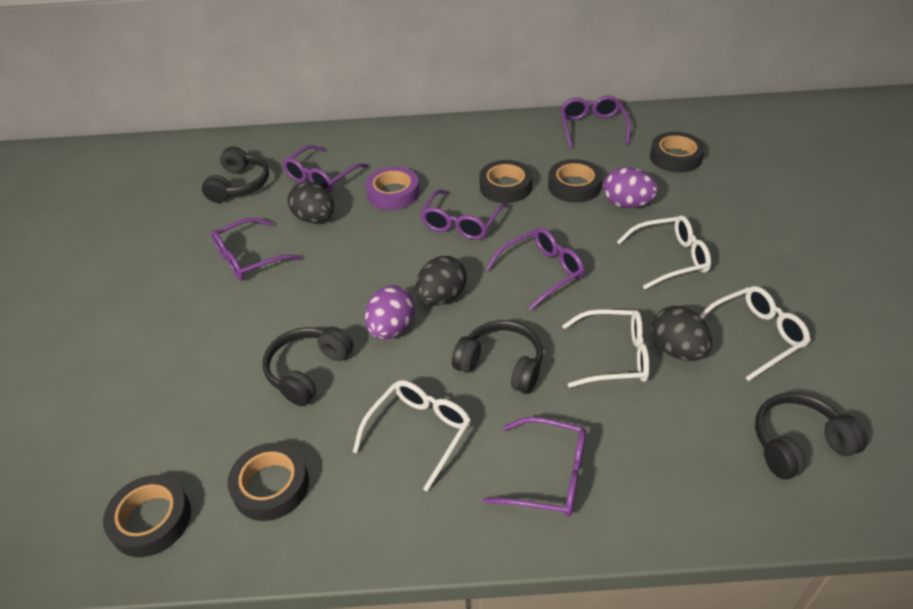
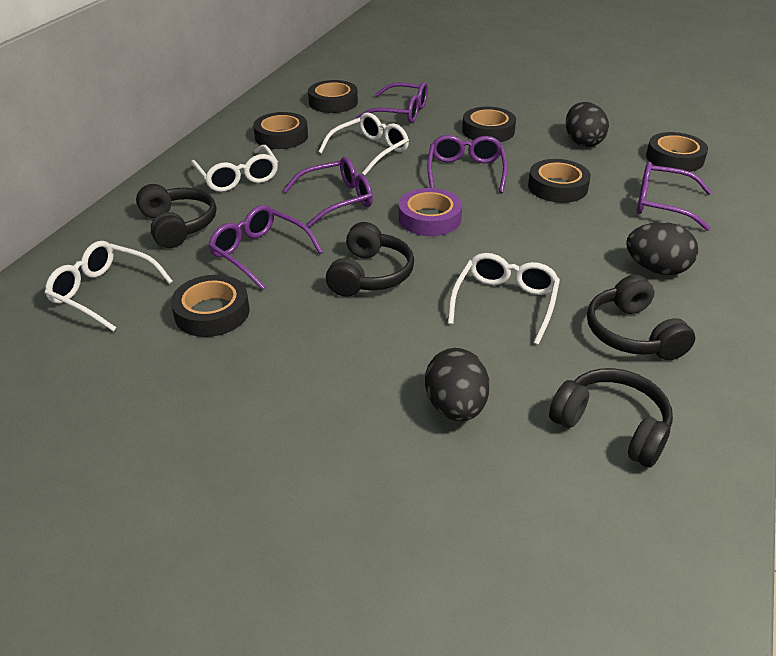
black tape: 5 -> 6
purple egg: 2 -> 0
purple glasses: 6 -> 5

